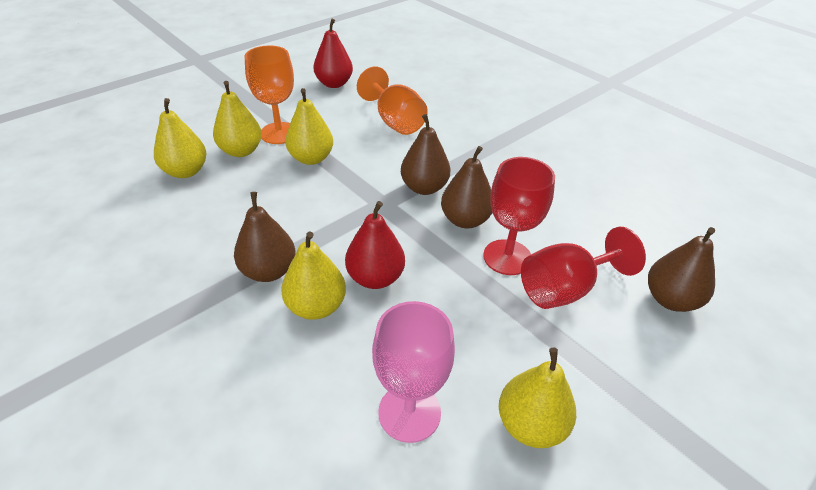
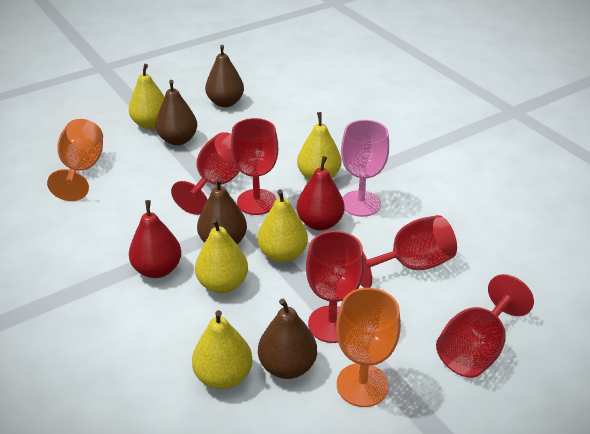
red goblet: 2 -> 5

